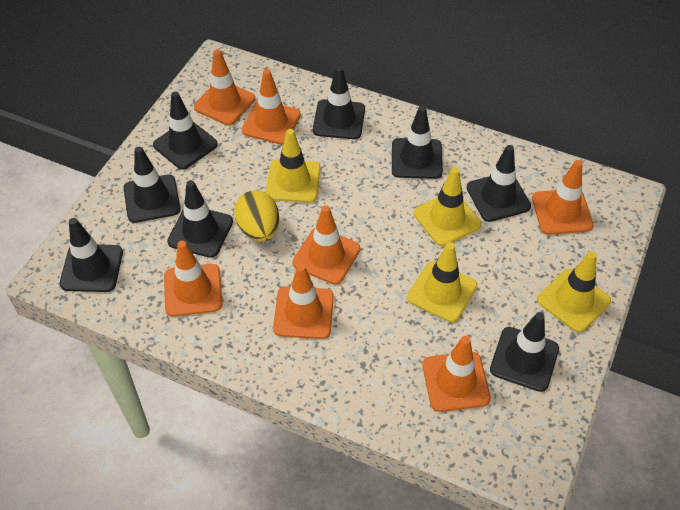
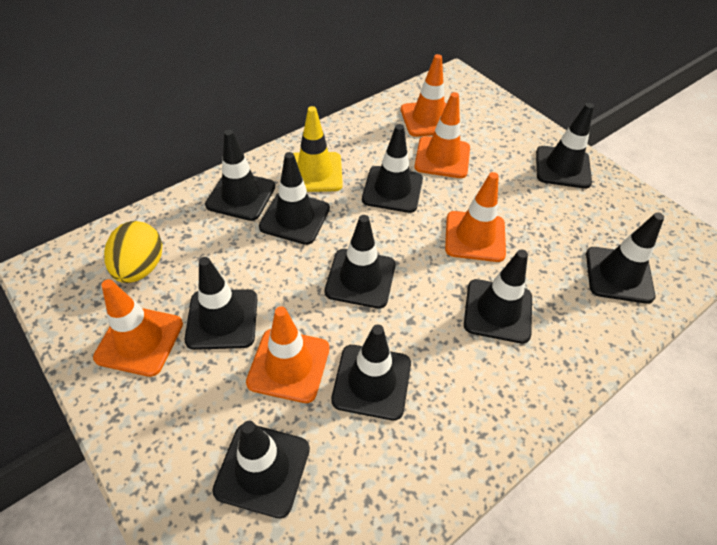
black traffic cone: 8 -> 10
orange traffic cone: 7 -> 5
yellow traffic cone: 4 -> 1

